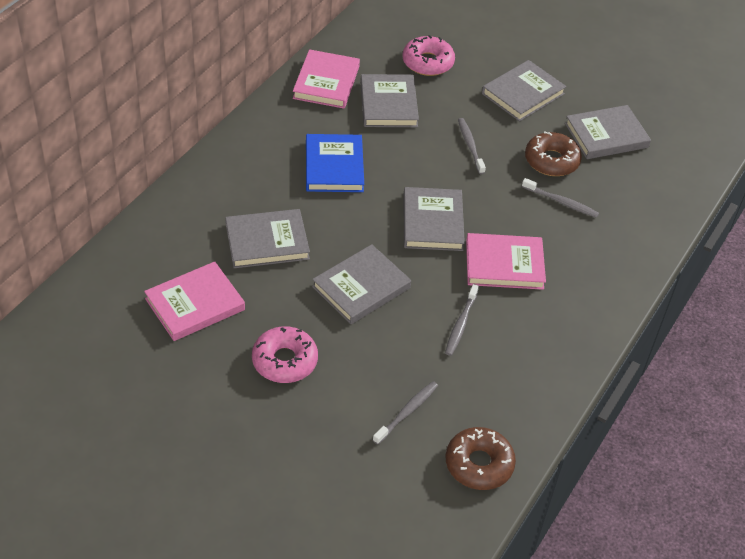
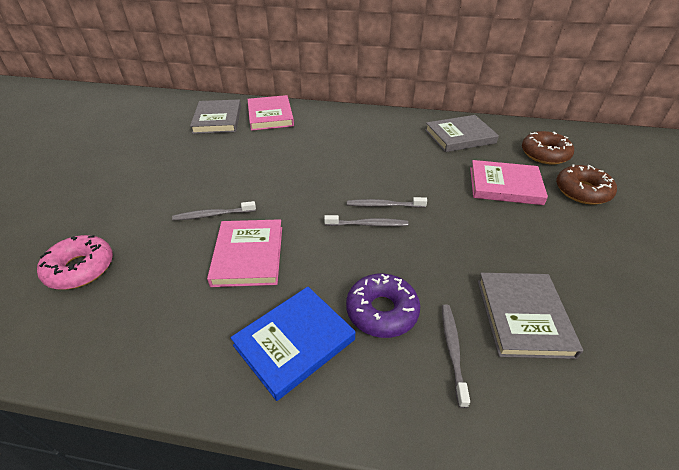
grey book: 6 -> 3
pink donut: 2 -> 1
purple donut: 0 -> 1

